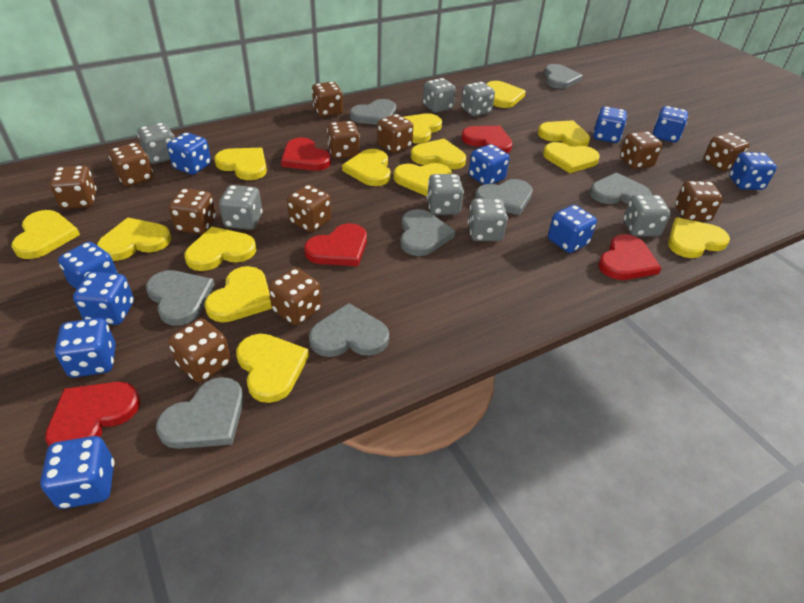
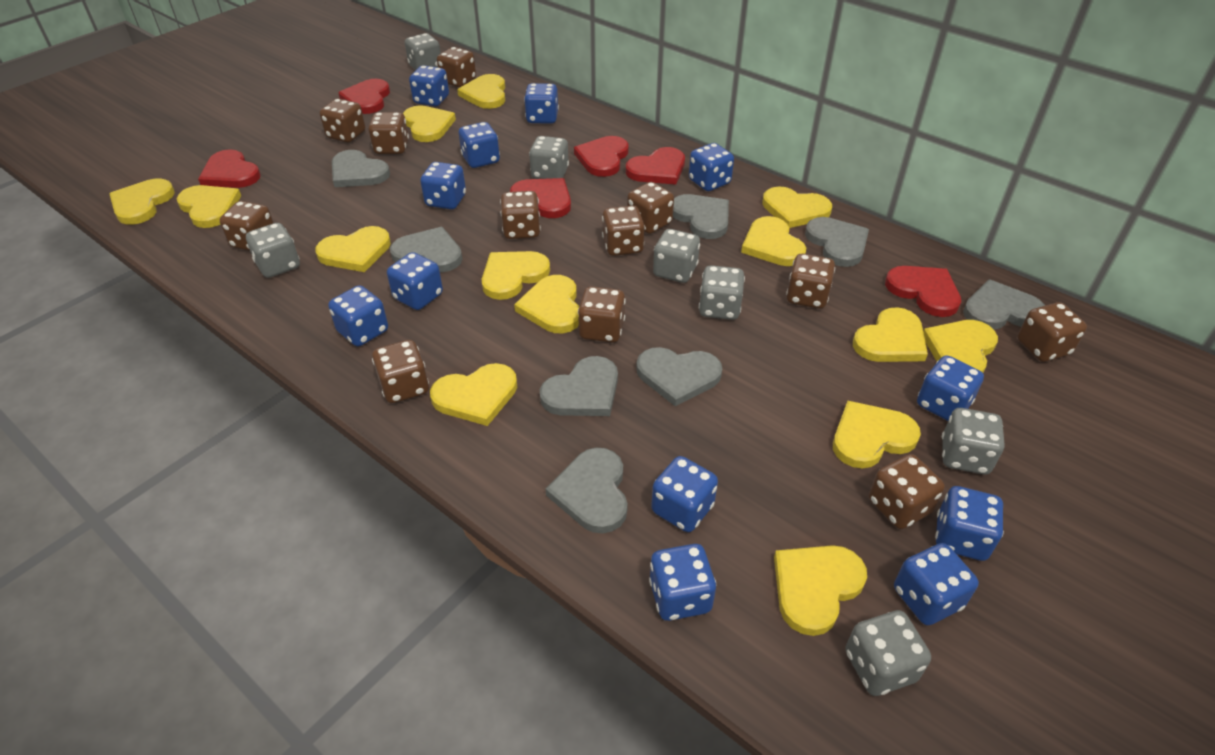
blue dice: 10 -> 12
red heart: 5 -> 6

